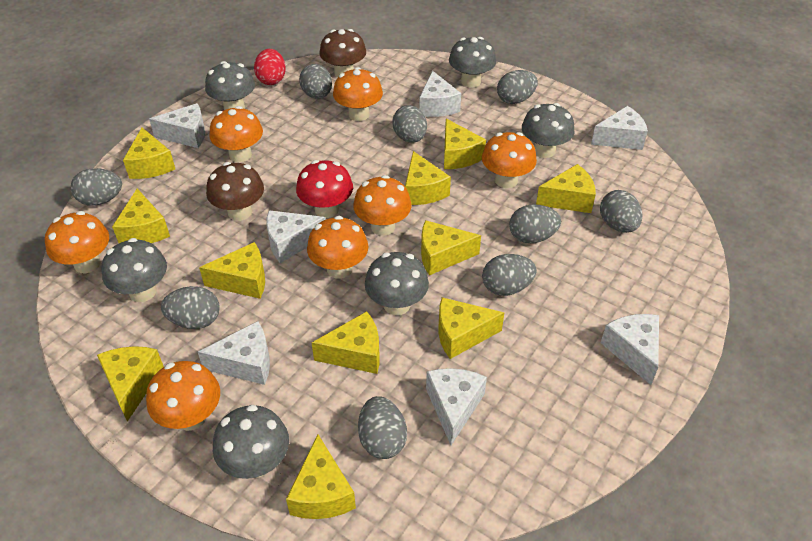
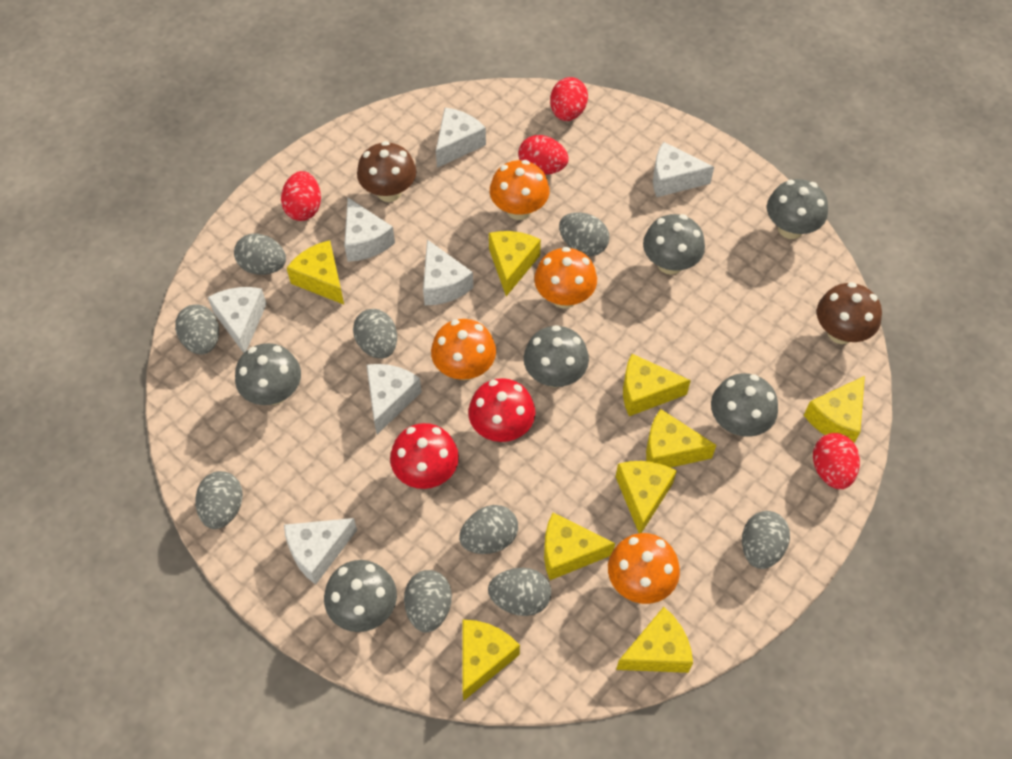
orange mushroom: 7 -> 4
red egg: 1 -> 4
red mushroom: 1 -> 2
yellow cheese: 11 -> 9

